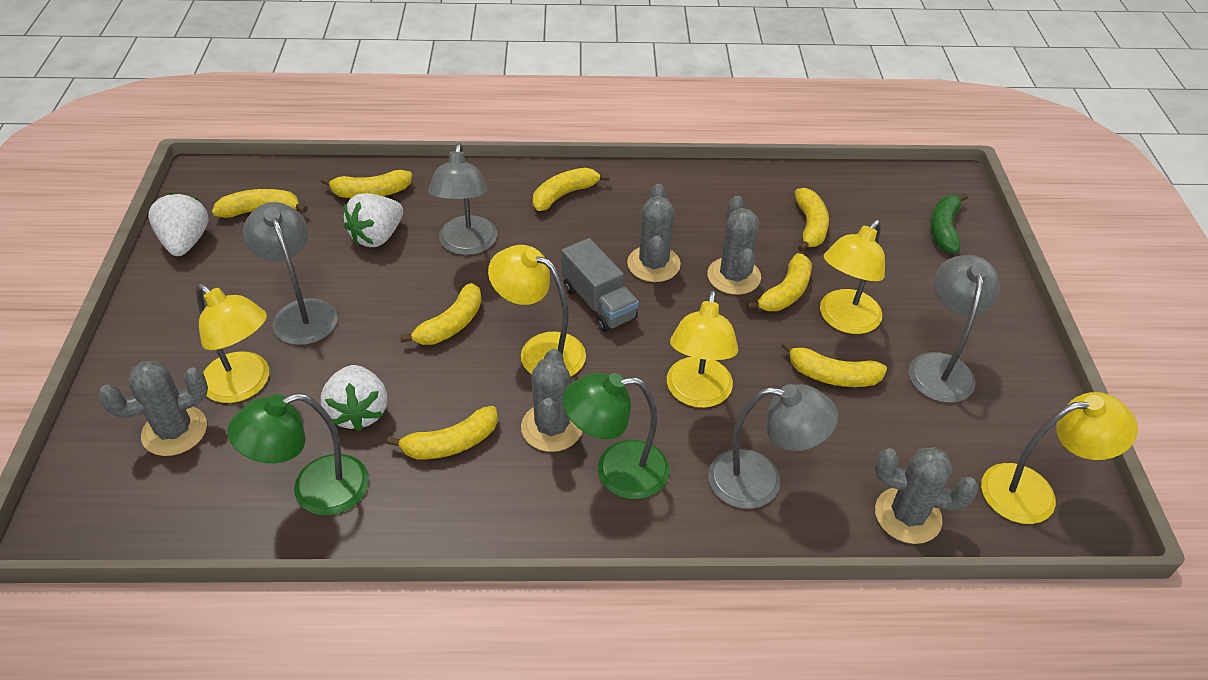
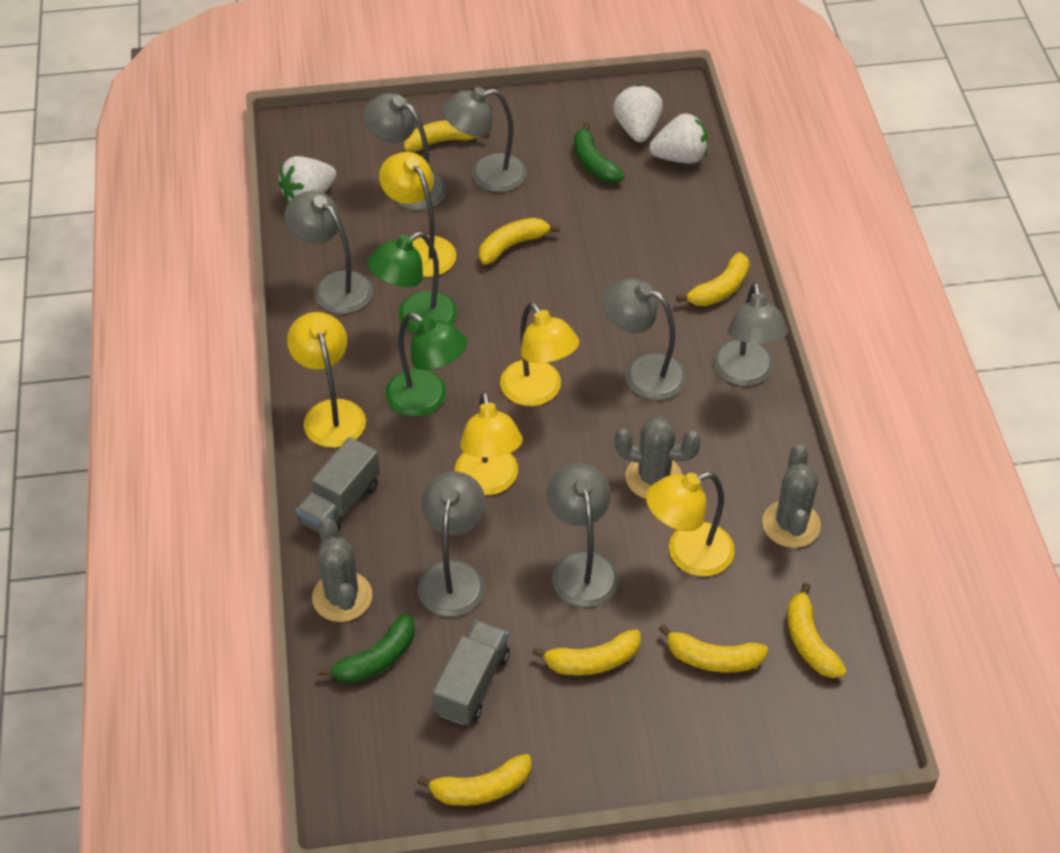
green banana: 1 -> 2
grey cactus: 5 -> 3
grey lamp: 4 -> 7
grey truck: 1 -> 2
yellow banana: 8 -> 7

